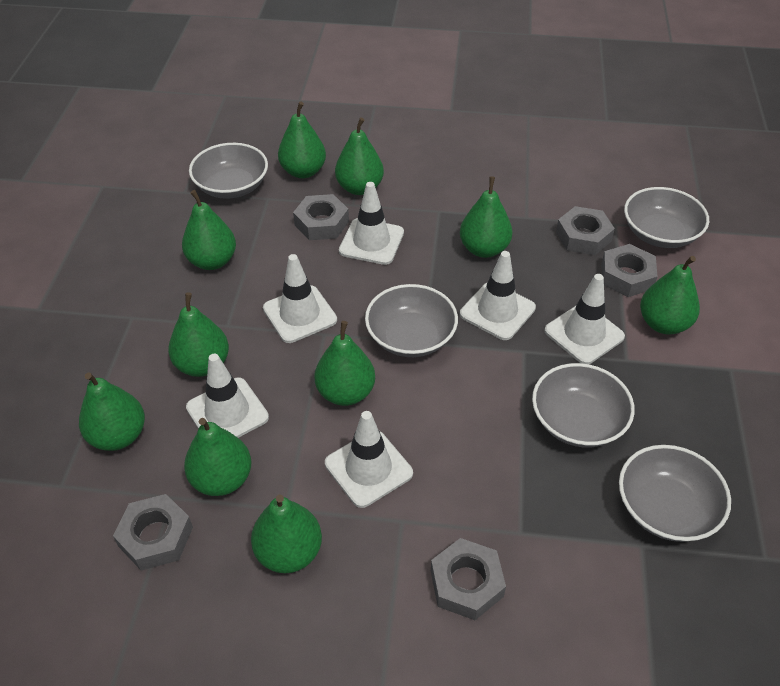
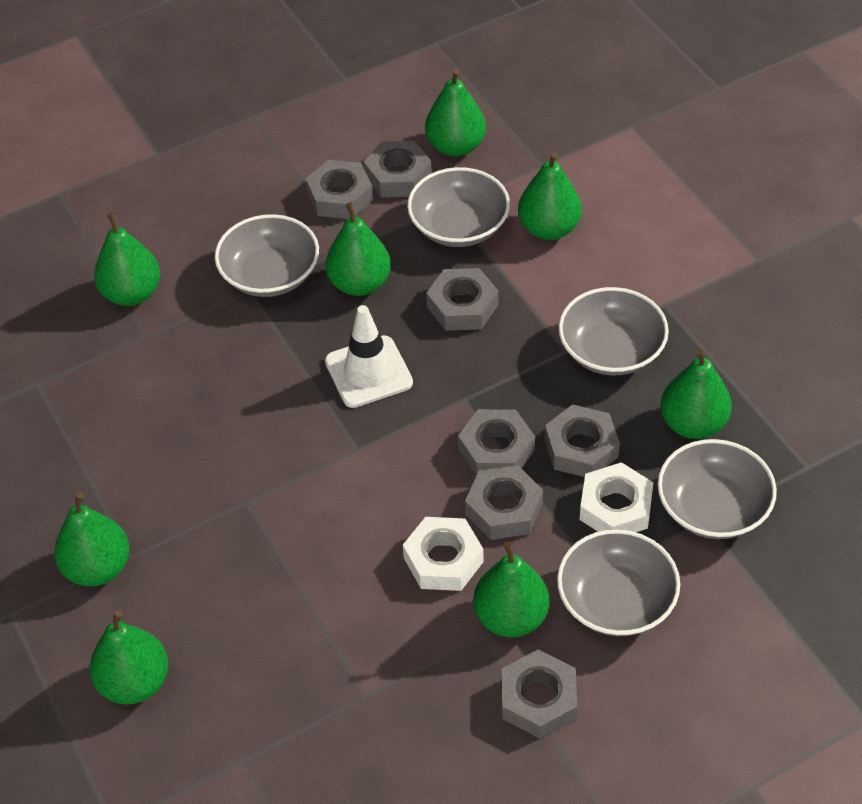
green pear: 10 -> 8
grey nut: 5 -> 7
white nut: 0 -> 2
white traffic cone: 6 -> 1

